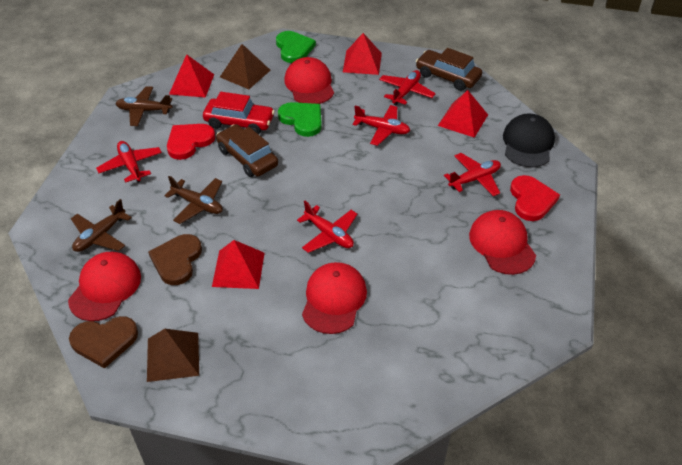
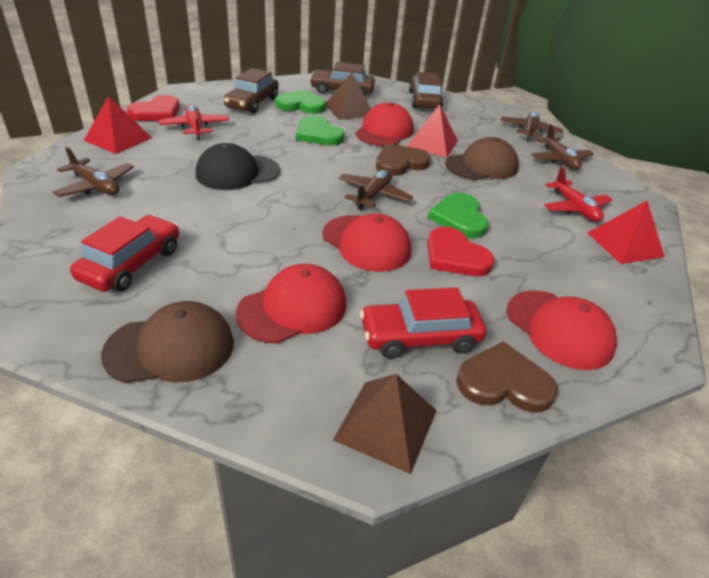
brown cap: 0 -> 2
brown car: 2 -> 3
brown plane: 3 -> 4
green heart: 2 -> 3
red car: 1 -> 2
red plane: 5 -> 2
red pyramid: 4 -> 3

